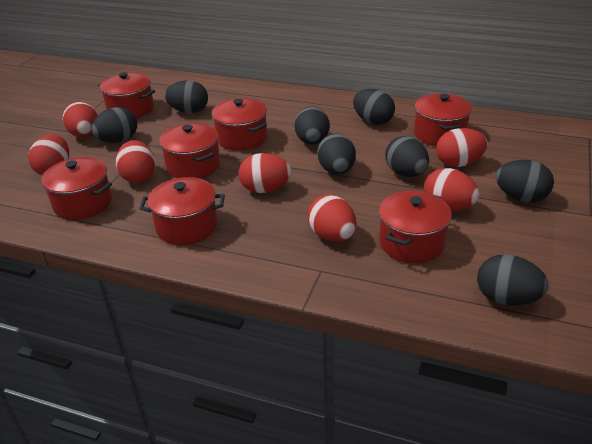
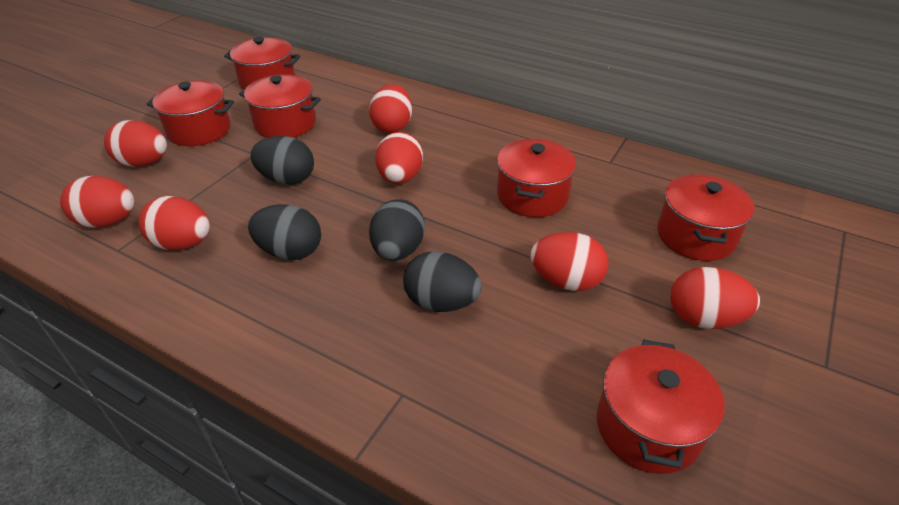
black egg: 8 -> 4
red pot: 7 -> 6

